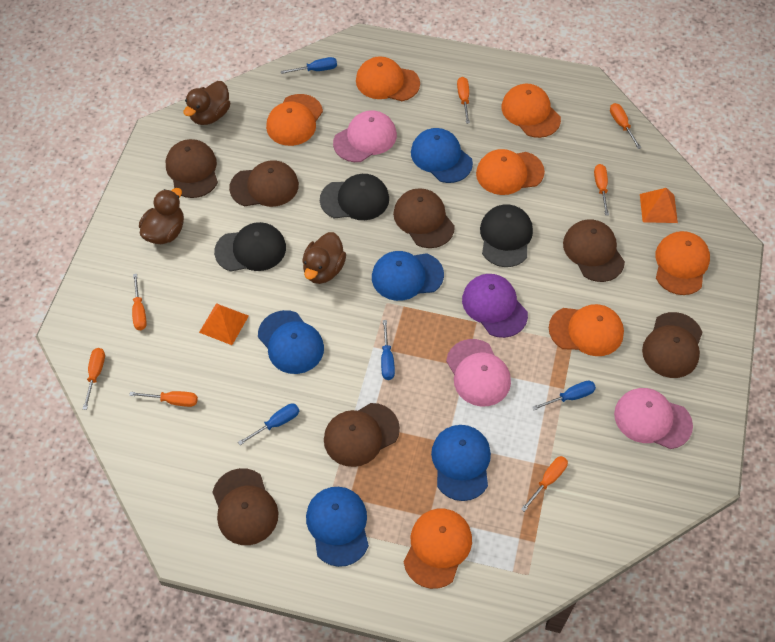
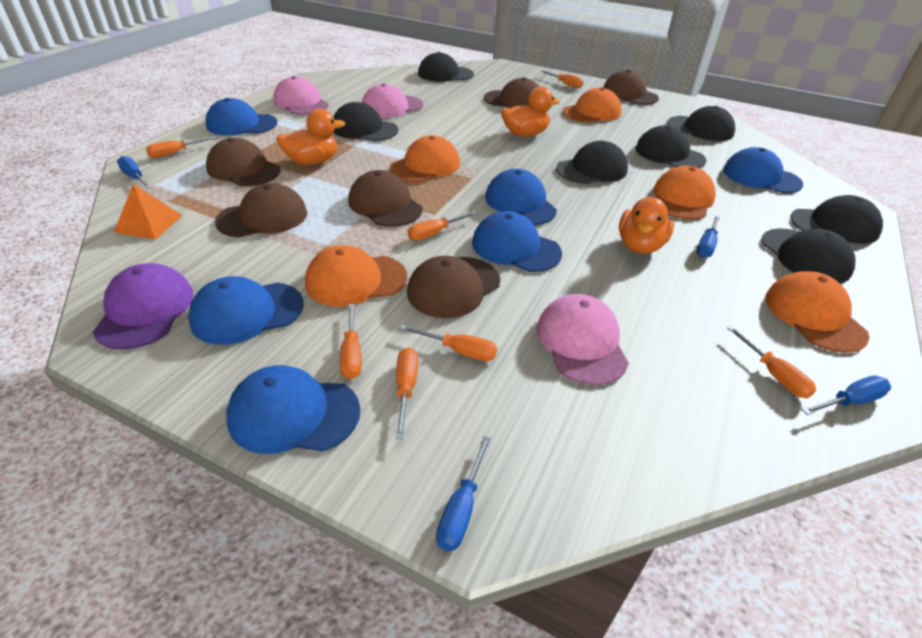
black cap: 3 -> 7
blue cap: 5 -> 6
brown cap: 7 -> 6
brown duck: 3 -> 0
orange cap: 7 -> 5
orange duck: 0 -> 3
orange pyramid: 2 -> 1

